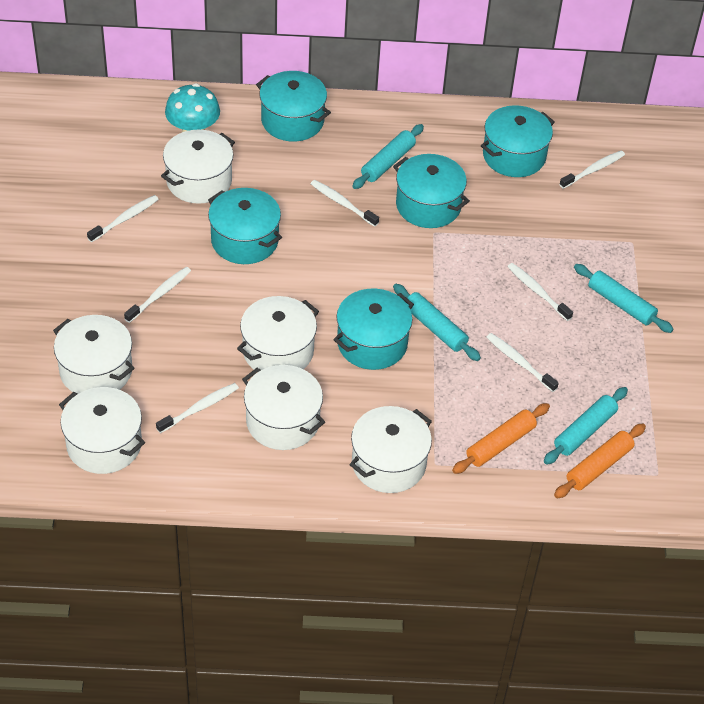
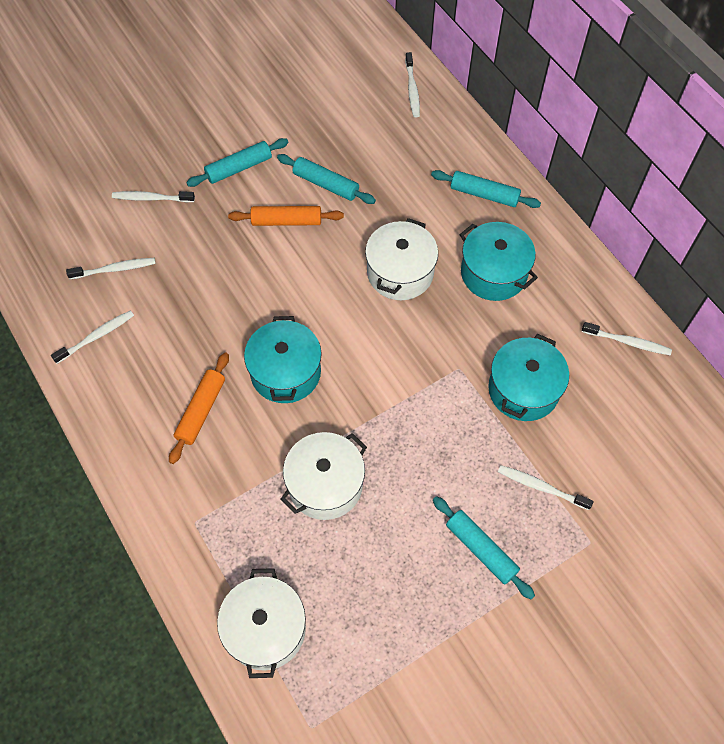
turquoise mushroom: 1 -> 0
turquoise pot: 5 -> 3
white pot: 6 -> 3
white toothbrush: 7 -> 6

